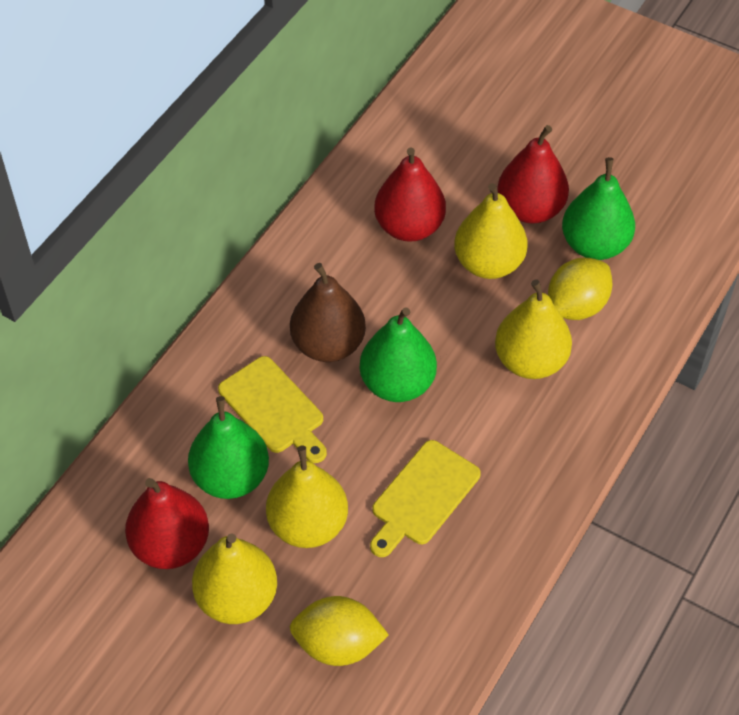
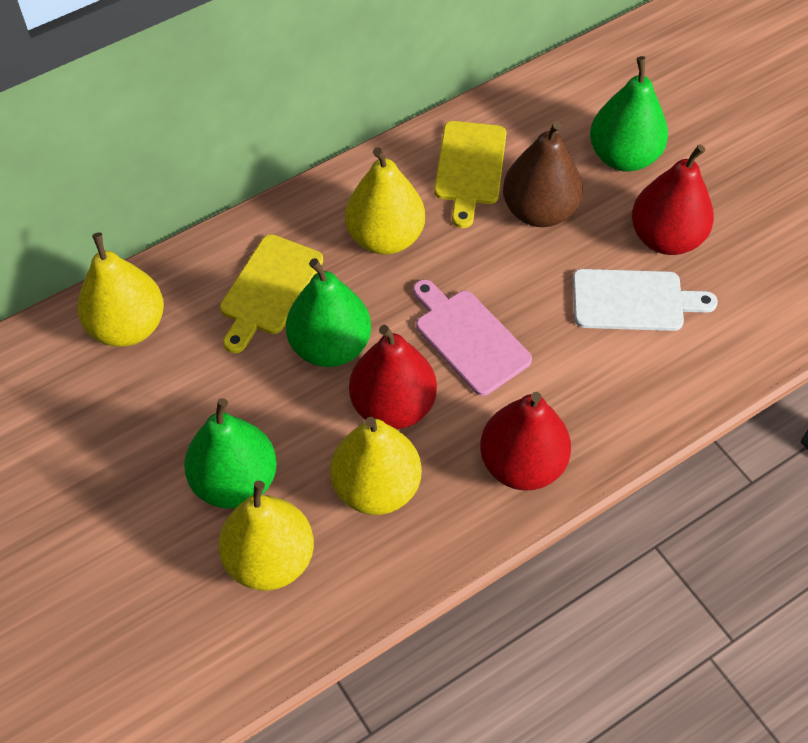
pink cutting board: 0 -> 1
white cutting board: 0 -> 1
yellow lemon: 2 -> 0

